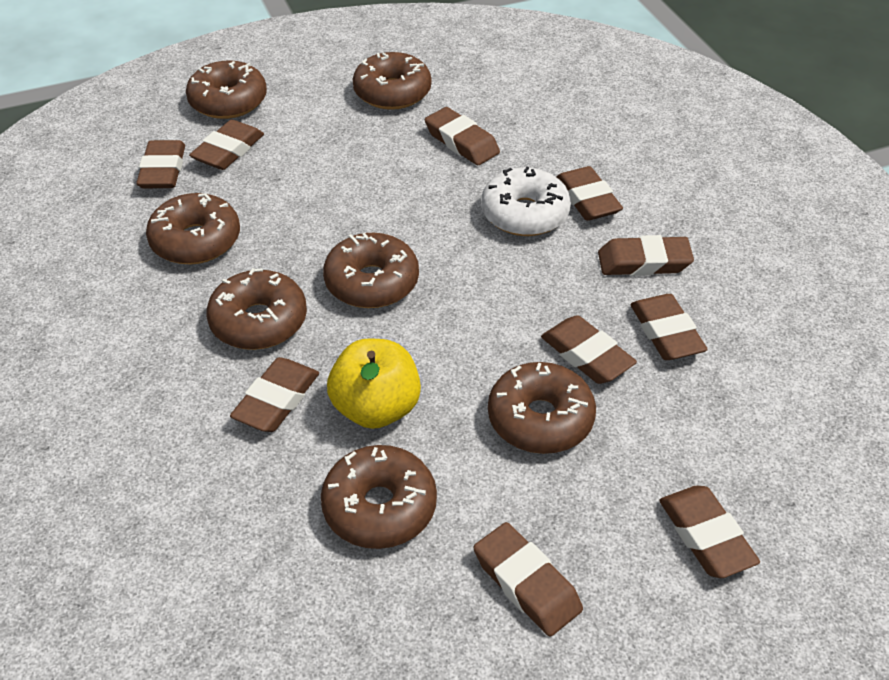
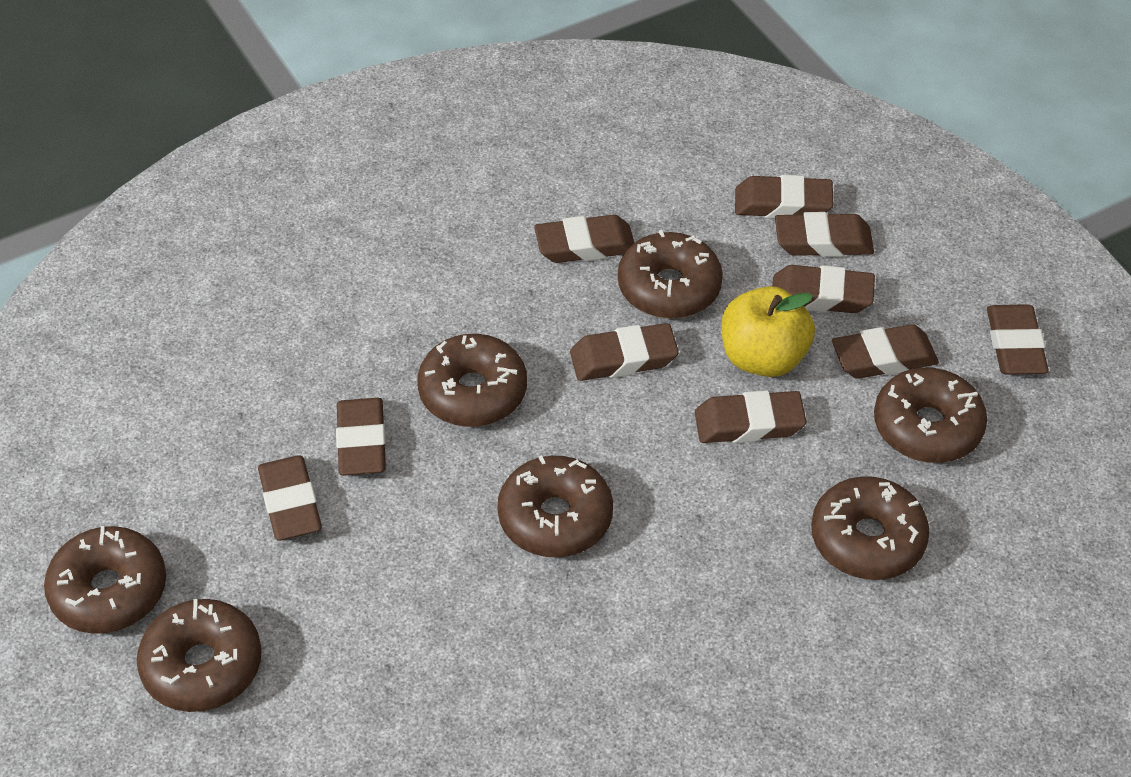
white donut: 1 -> 0

